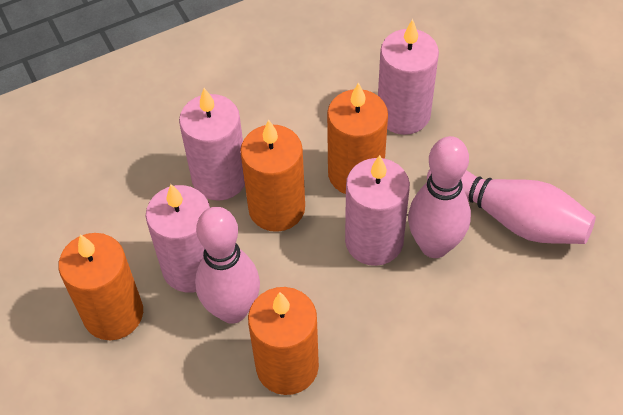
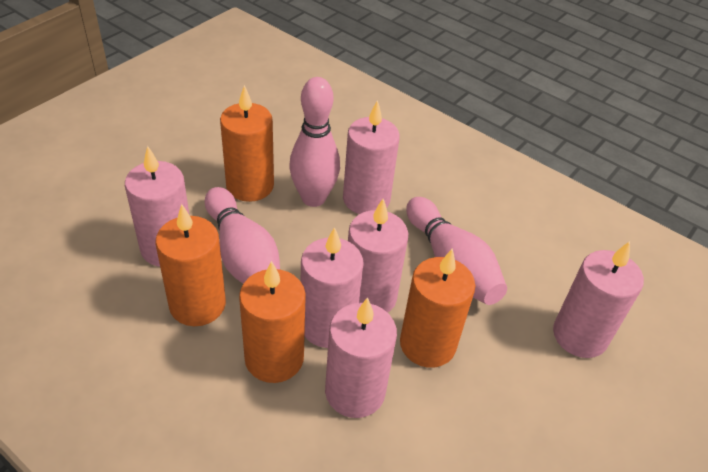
pink candle: 4 -> 6

